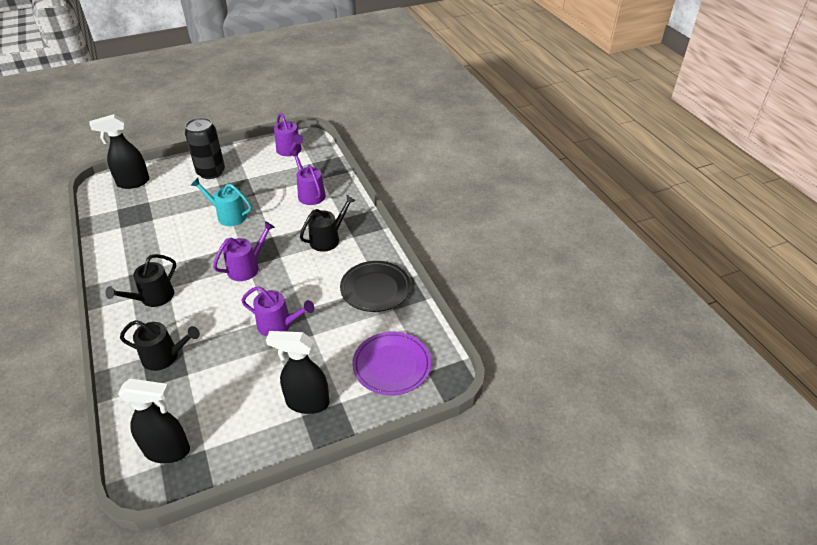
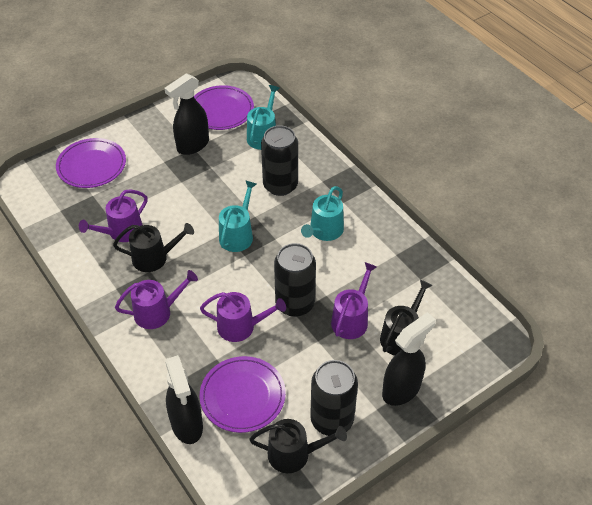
black can: 1 -> 3
black plate: 1 -> 0
purple plate: 1 -> 3
turquoise watering can: 1 -> 3

